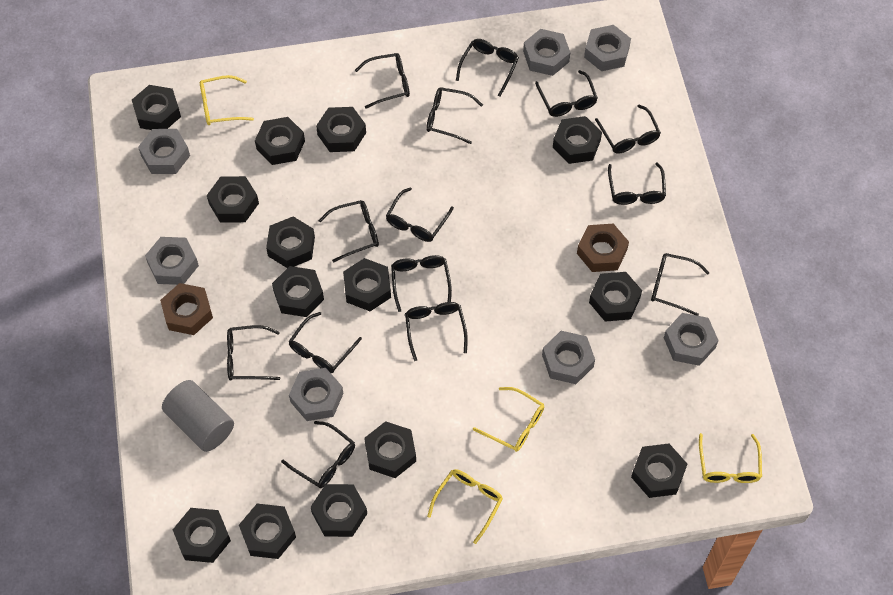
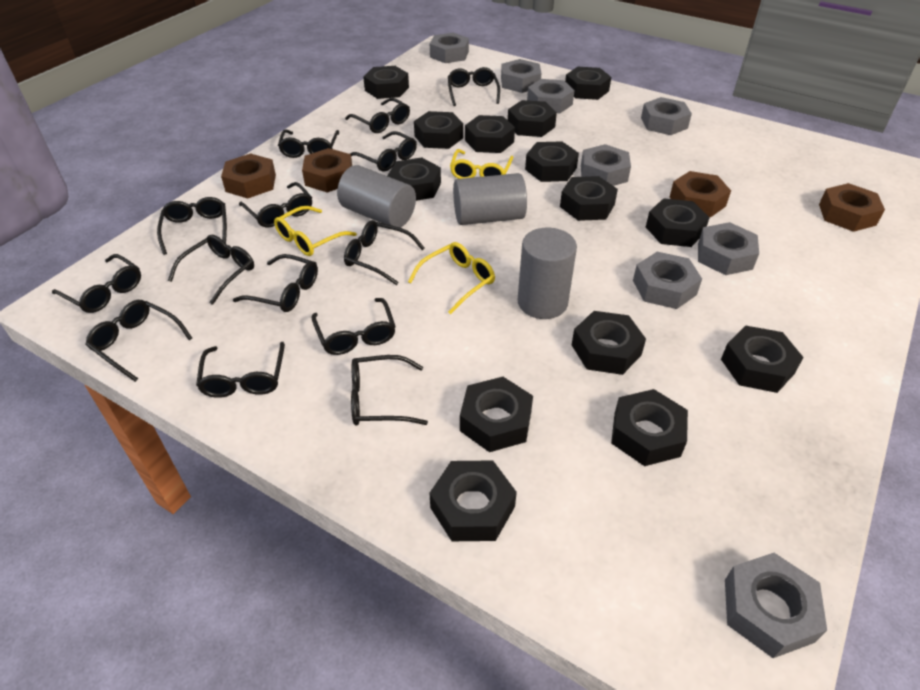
brown nut: 2 -> 4
grey cylinder: 1 -> 3
grey nut: 7 -> 8
yellow glasses: 4 -> 3

